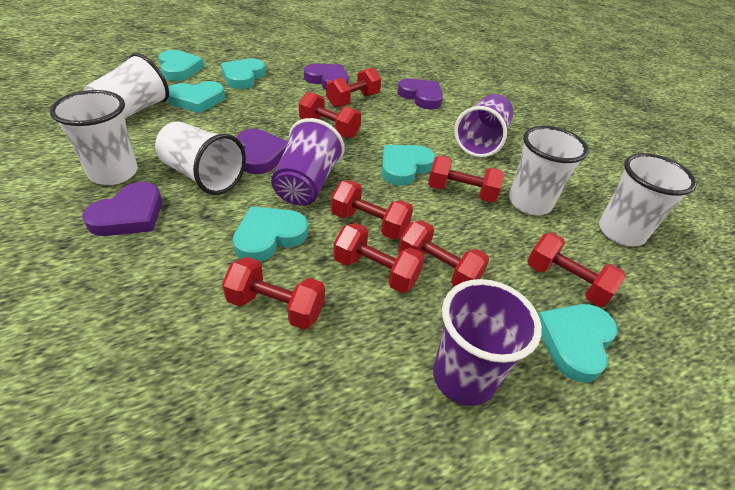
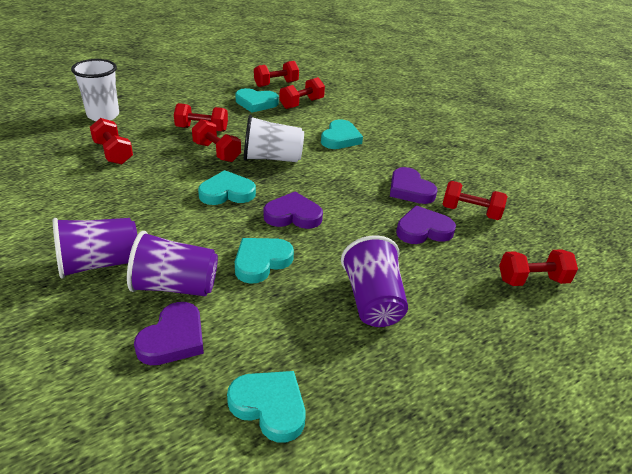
red dumbbell: 8 -> 7
turquoise heart: 6 -> 5
white cup: 5 -> 2

